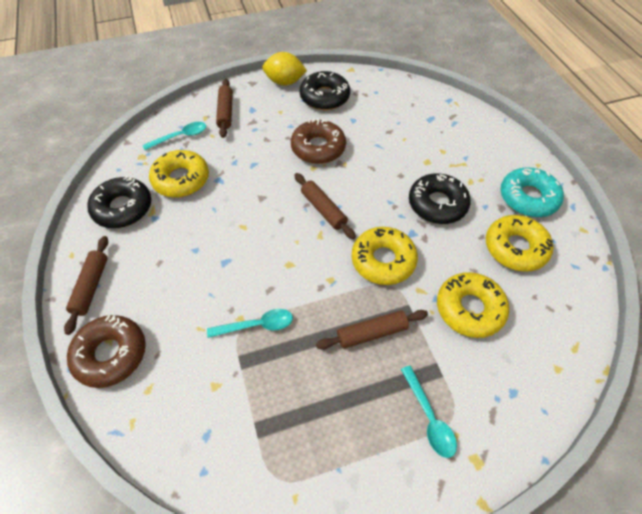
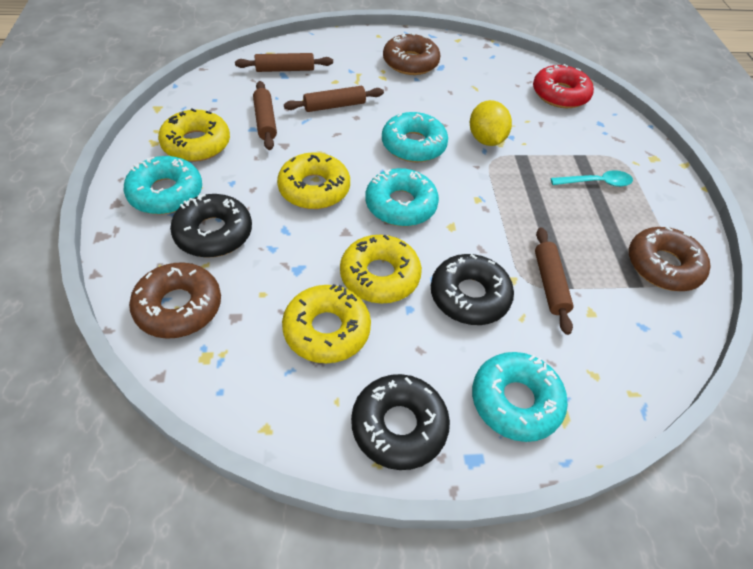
brown donut: 2 -> 3
red donut: 0 -> 1
turquoise donut: 1 -> 4
turquoise spoon: 3 -> 1

